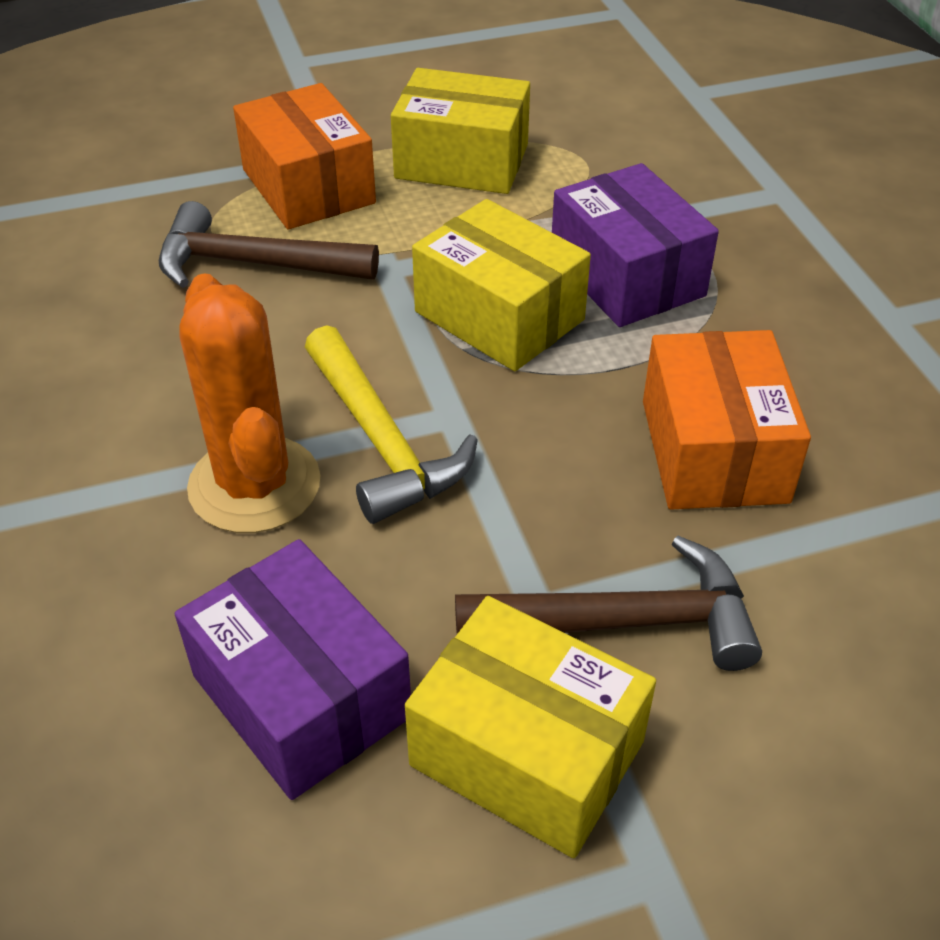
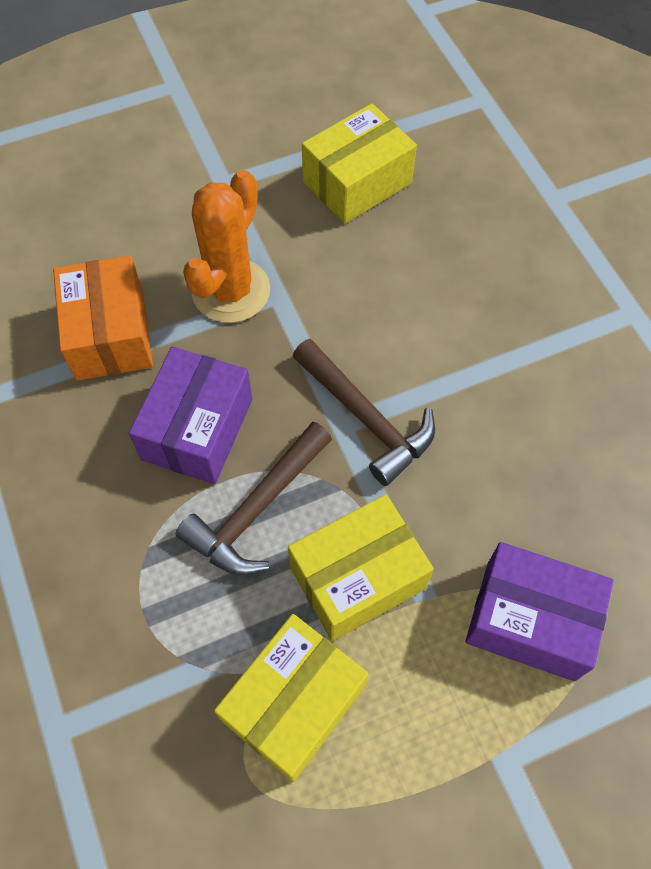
orange box: 2 -> 1
yellow hammer: 1 -> 0

